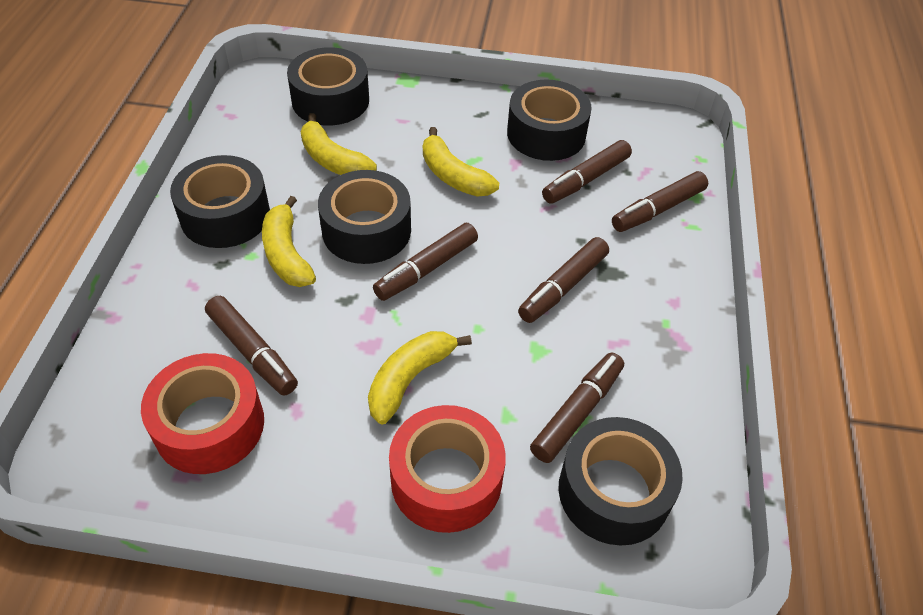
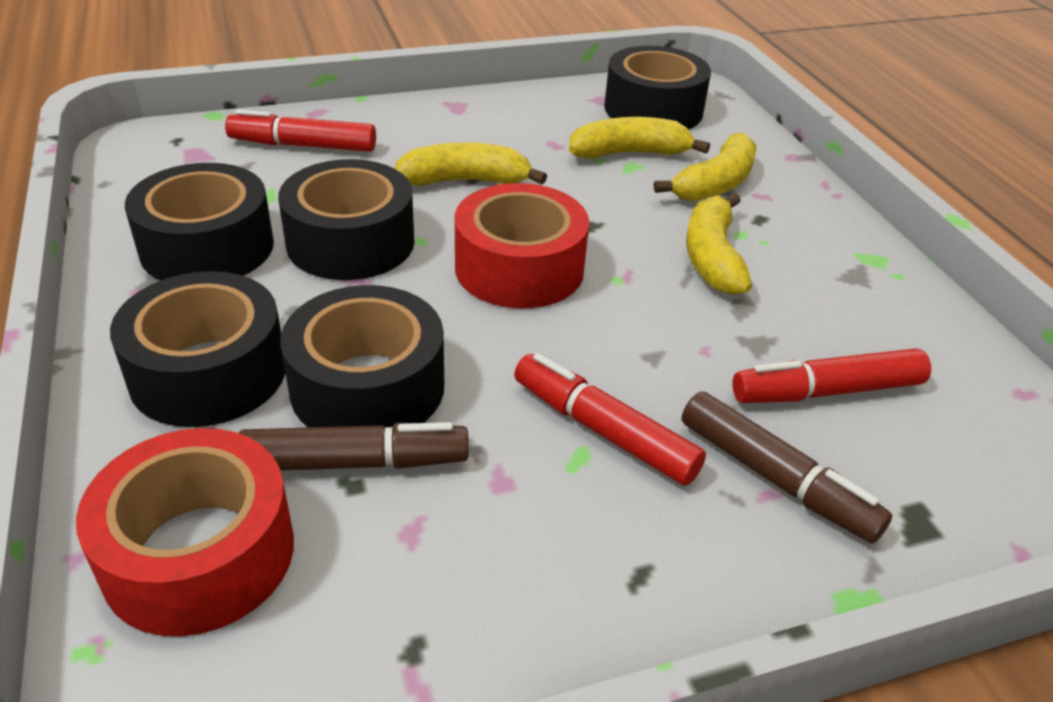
brown marker: 6 -> 2
red marker: 0 -> 3

